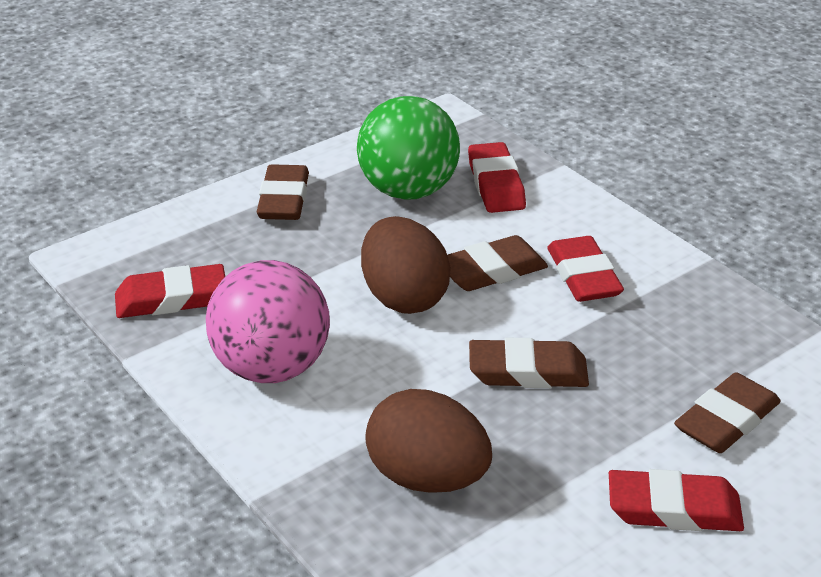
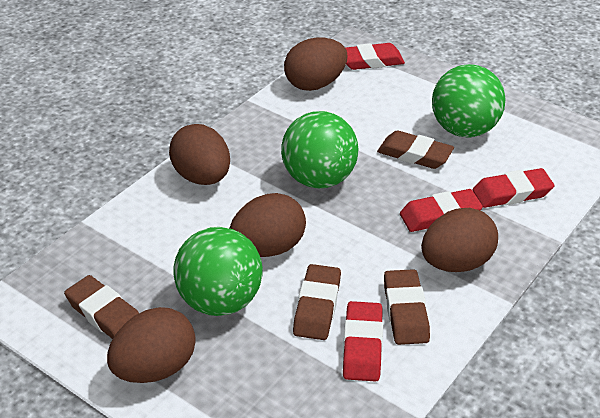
brown egg: 2 -> 5
green ball: 1 -> 3
pink ball: 1 -> 0

